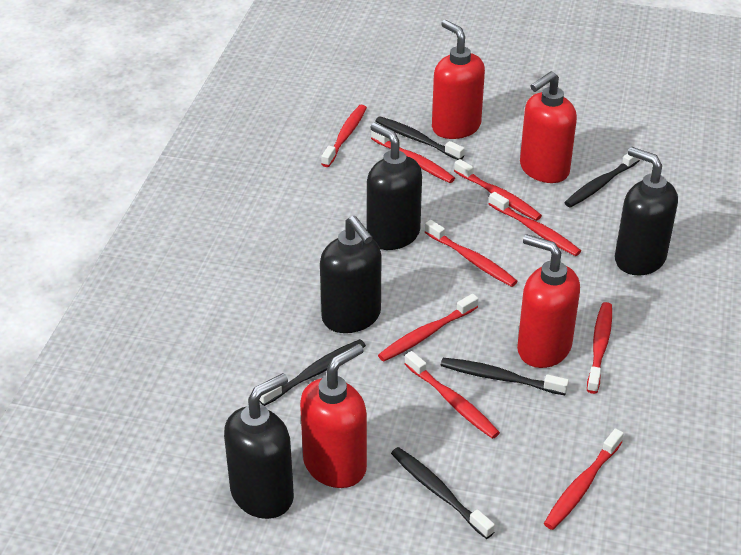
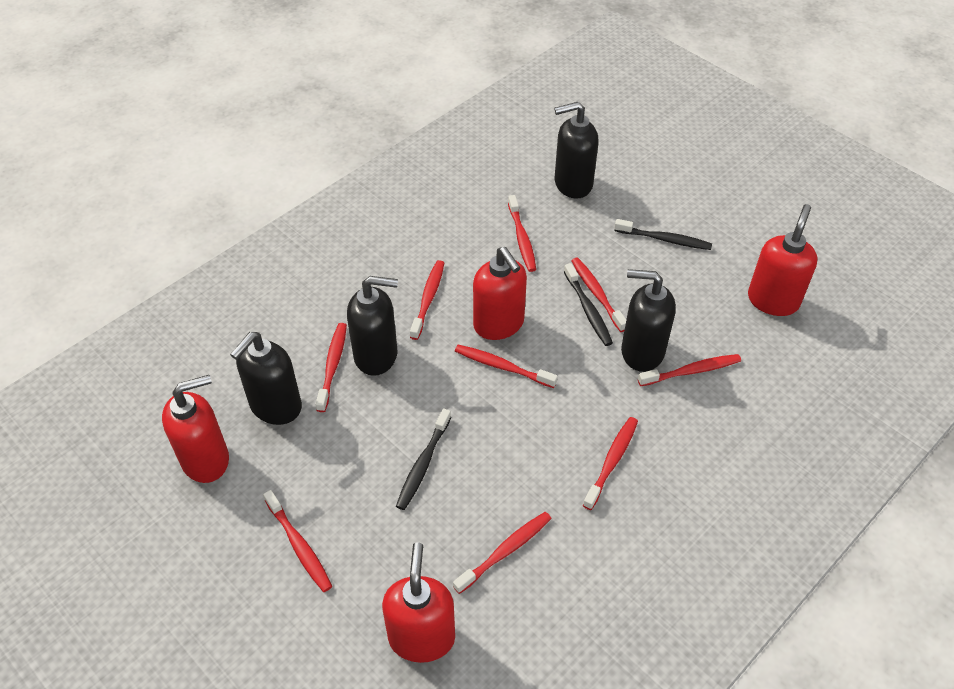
black toothbrush: 5 -> 3

